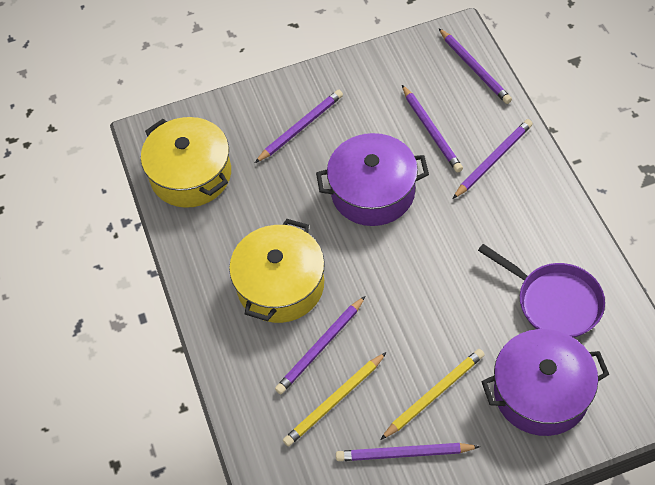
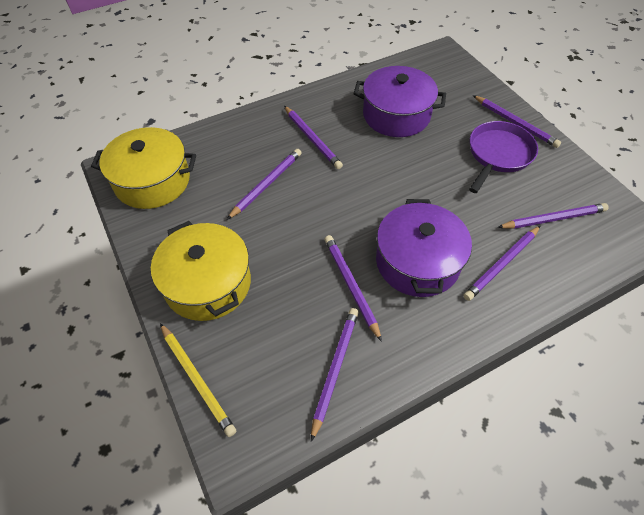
purple pencil: 6 -> 7
yellow pencil: 2 -> 1

